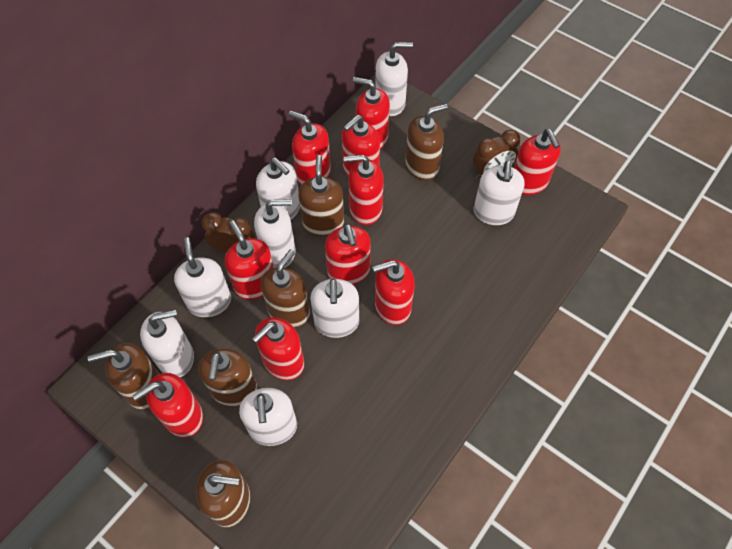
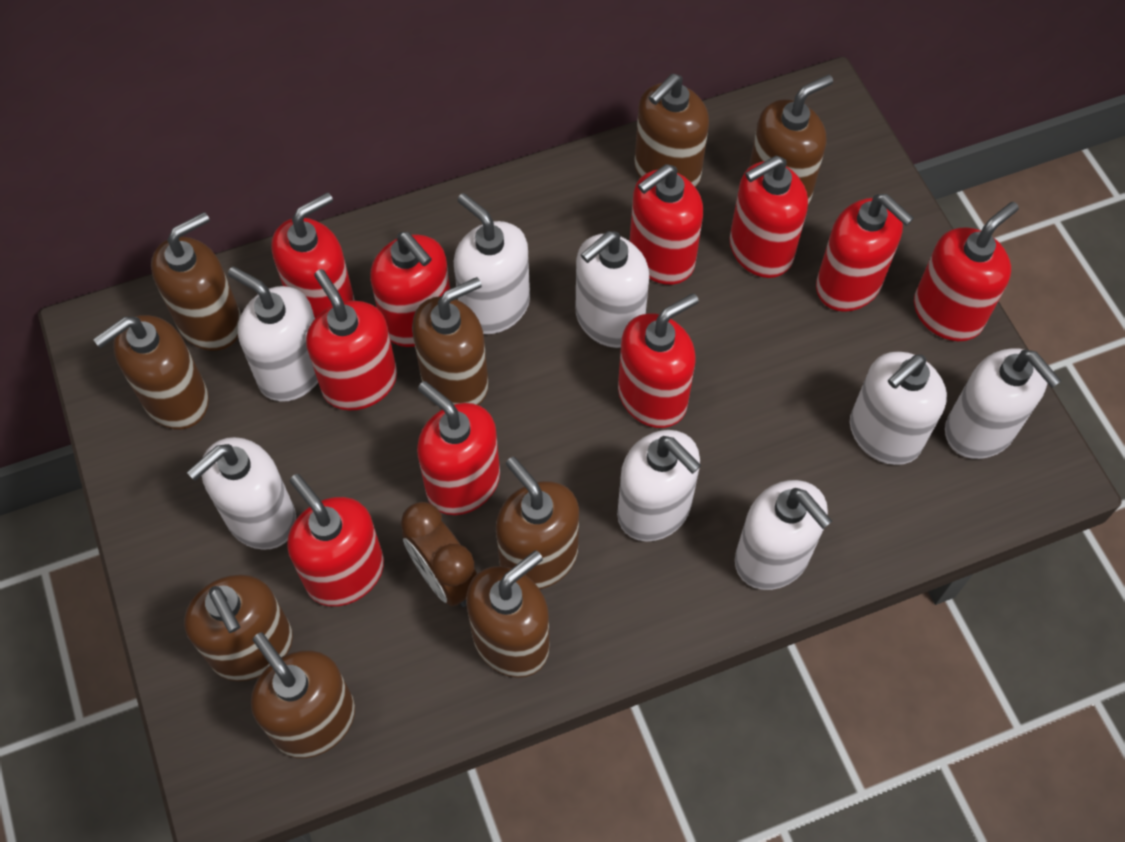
brown clock: 2 -> 1
brown soap dispenser: 6 -> 9

